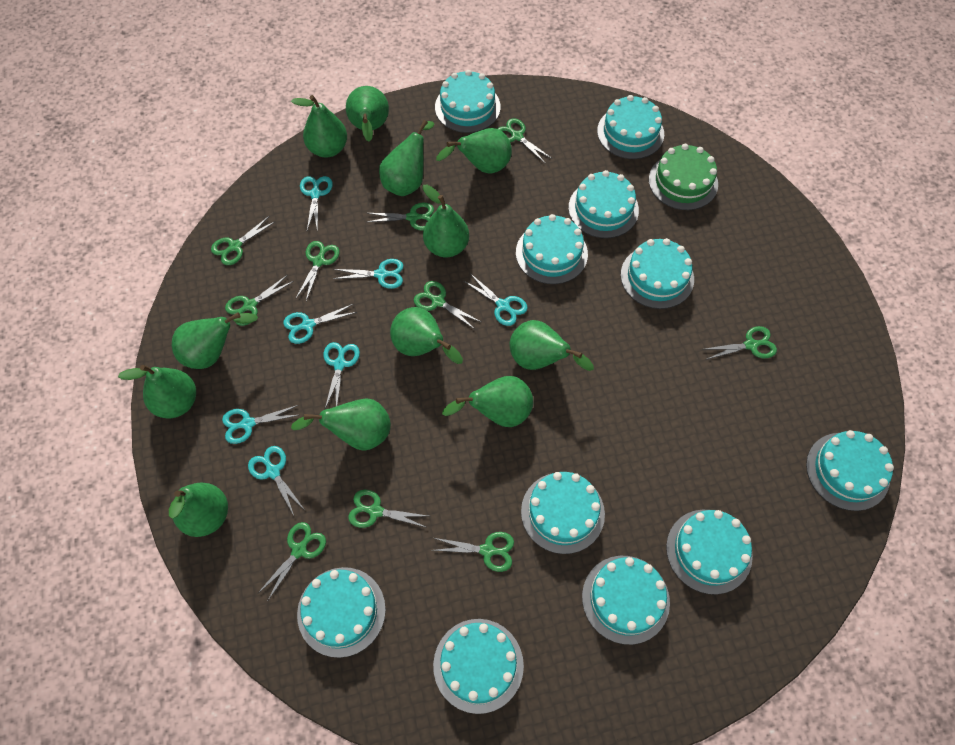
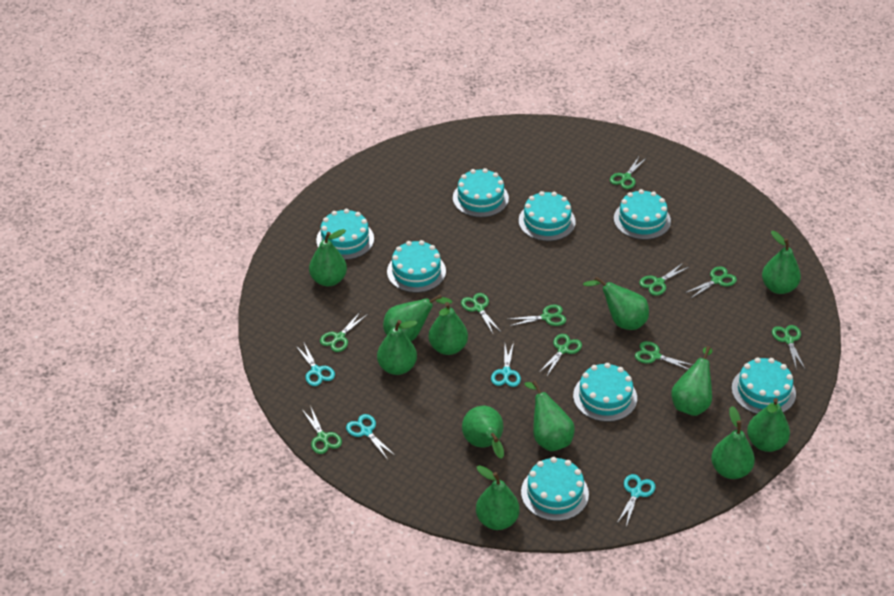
green cake: 1 -> 0
turquoise cake: 11 -> 8
turquoise scissors: 7 -> 4

